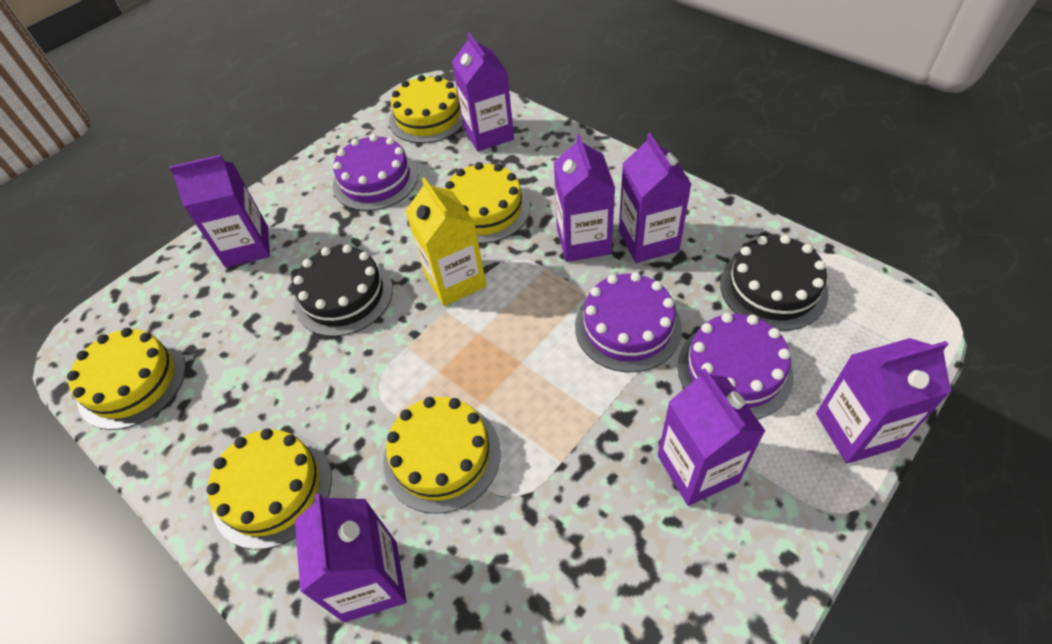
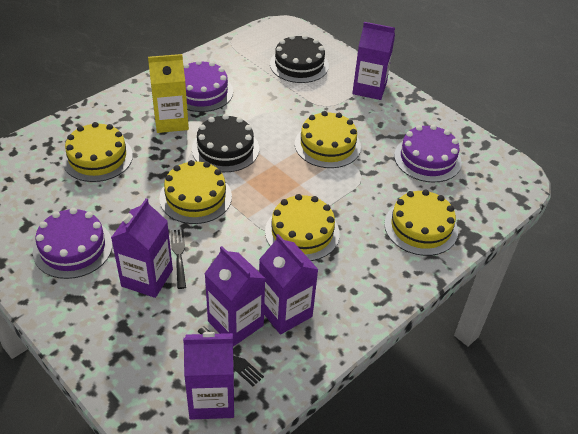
black fork: 0 -> 2
purple carton: 7 -> 5

